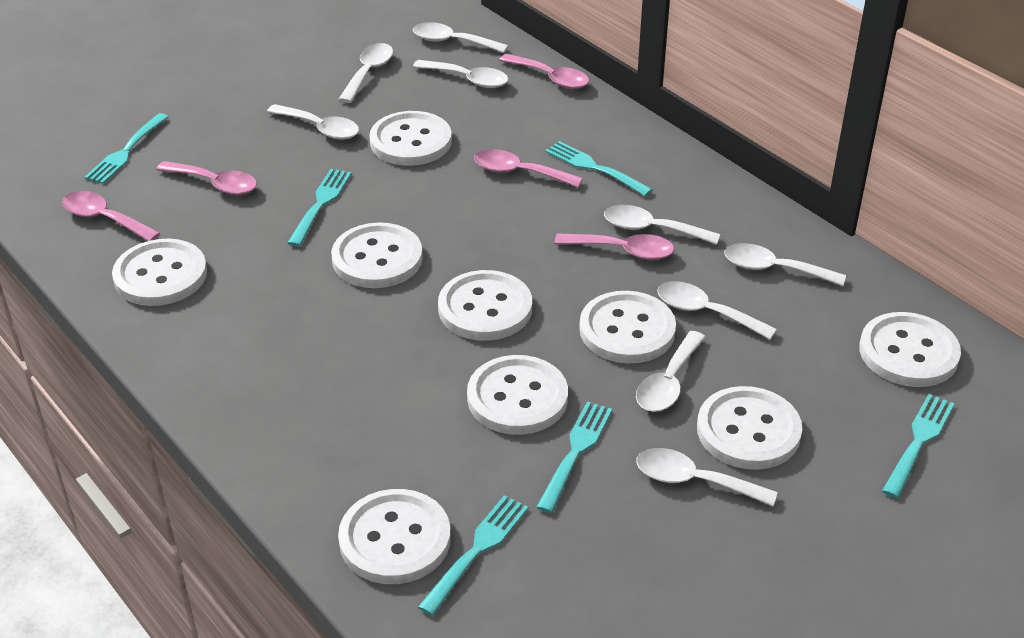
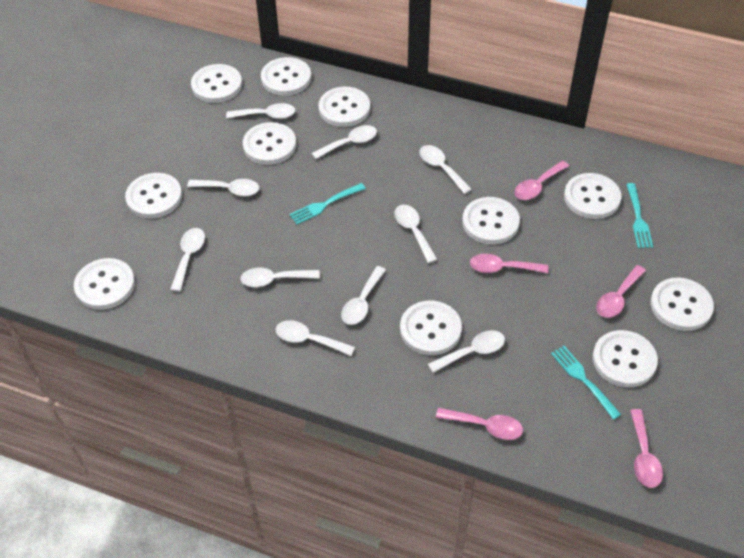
turquoise fork: 6 -> 3
white button: 9 -> 11
white spoon: 9 -> 10

